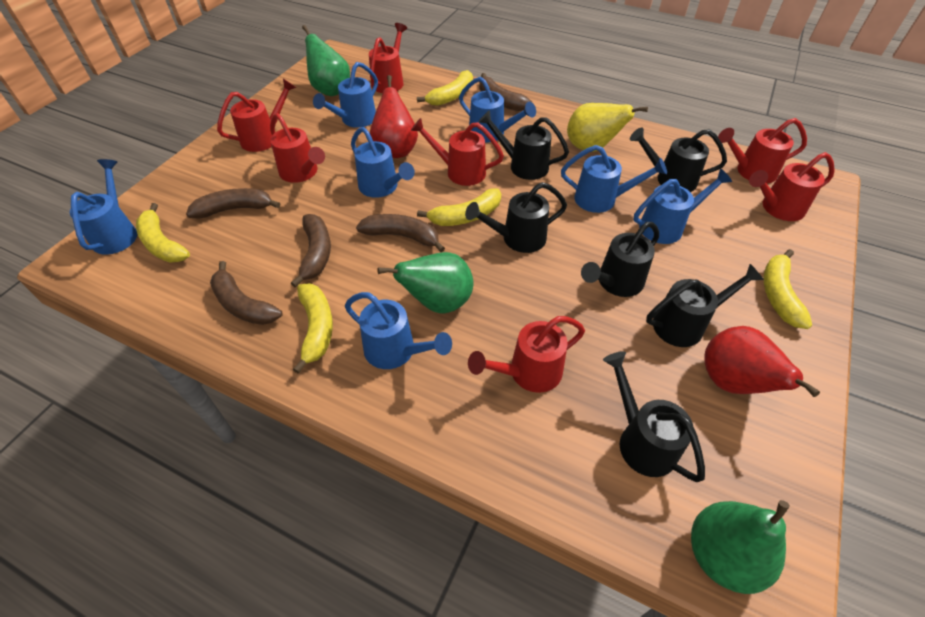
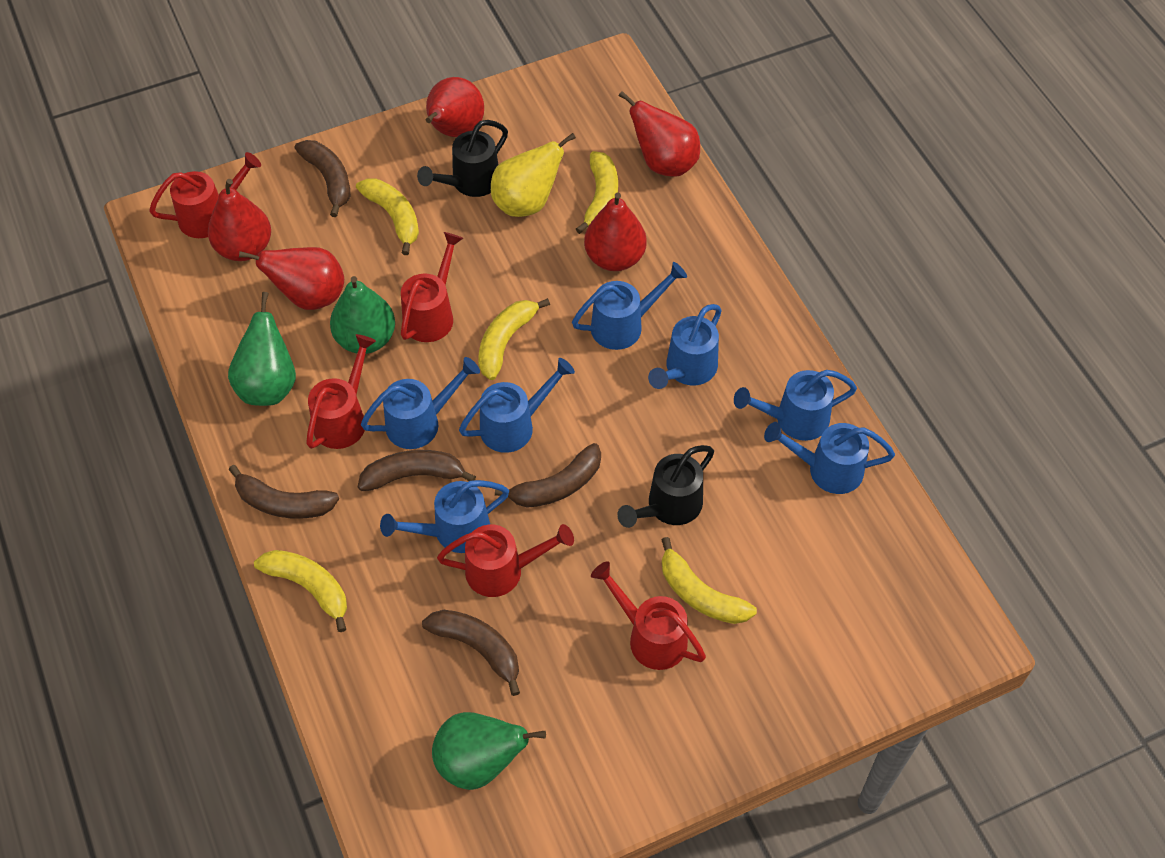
black watering can: 6 -> 2
red pear: 2 -> 5
red watering can: 7 -> 5

